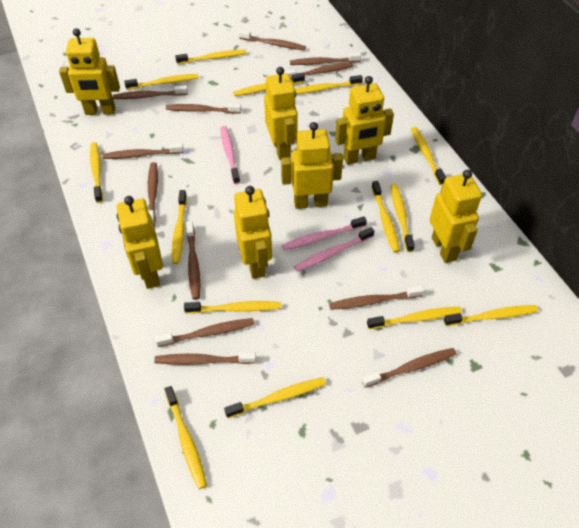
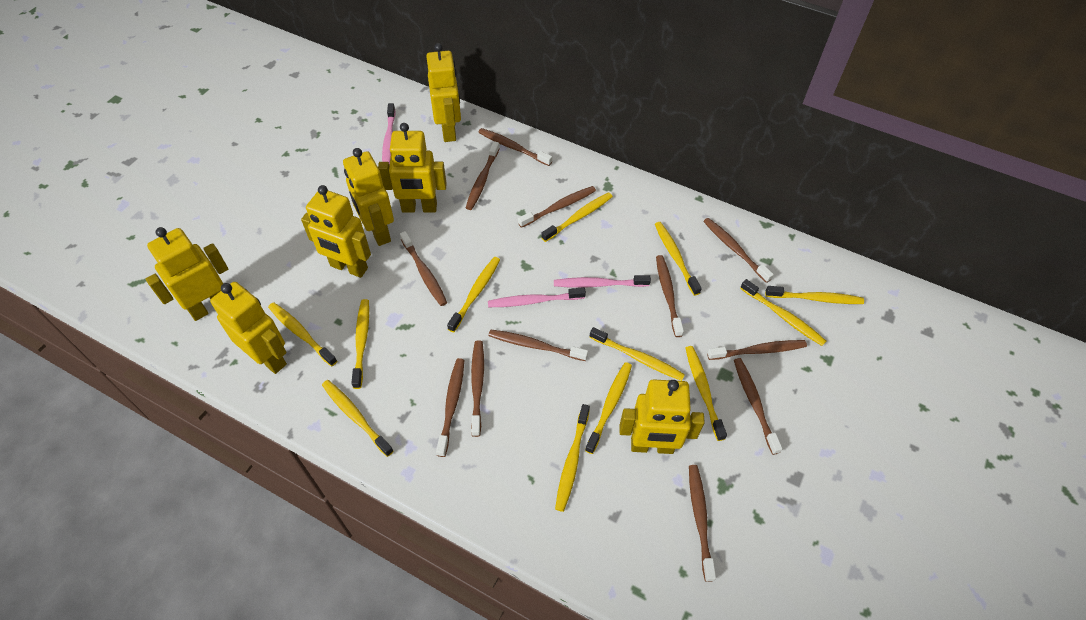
yellow toothbrush: 14 -> 12

